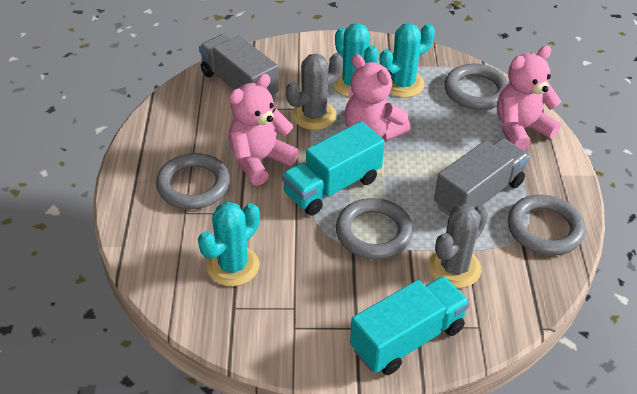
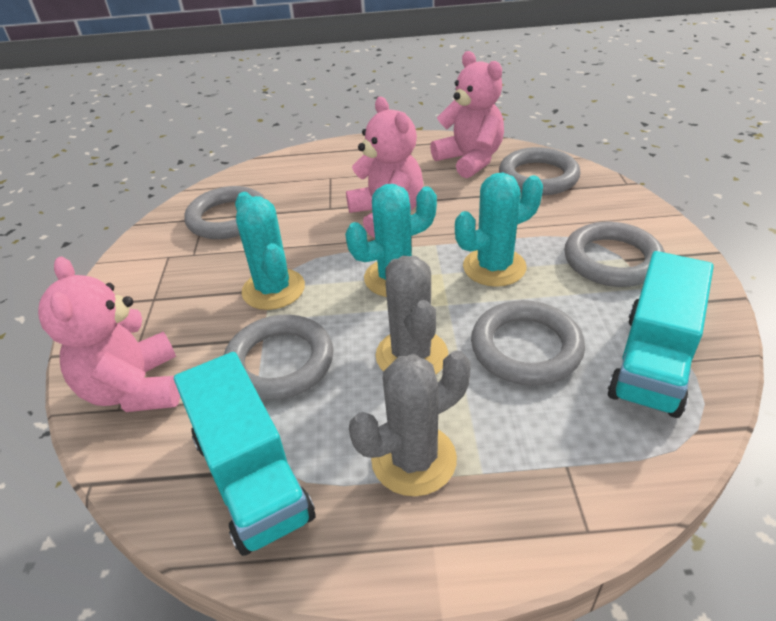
grey ring: 4 -> 5
grey truck: 2 -> 0

